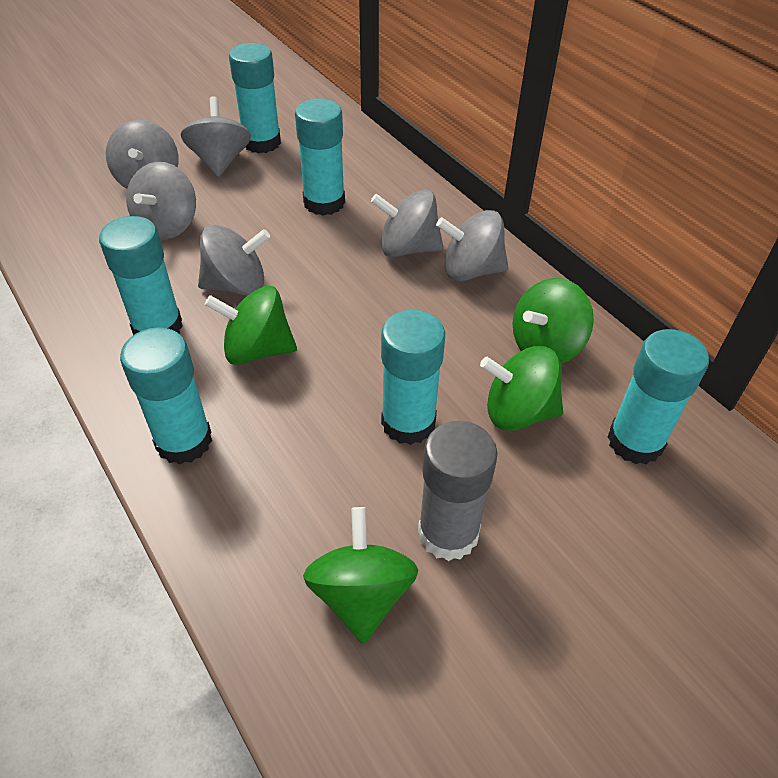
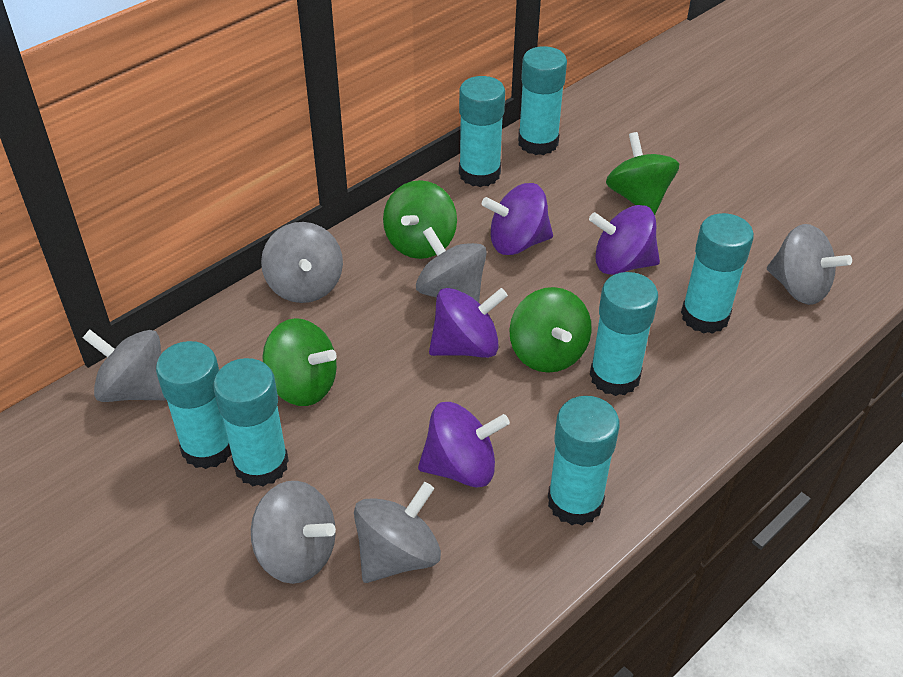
grey glue stick: 1 -> 0
purple spinning top: 0 -> 4
turquoise glue stick: 6 -> 7

